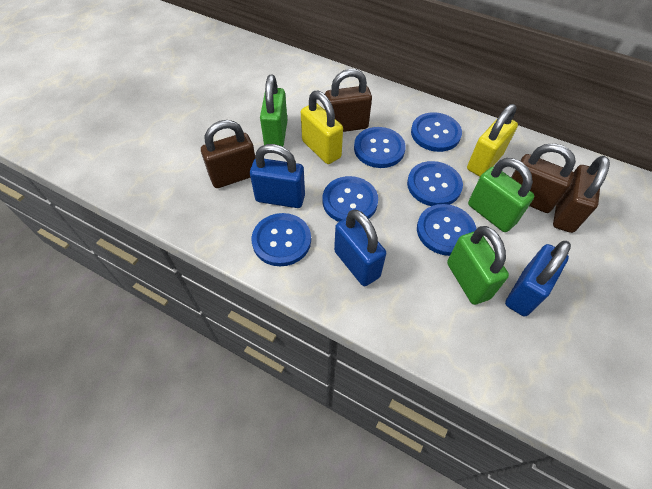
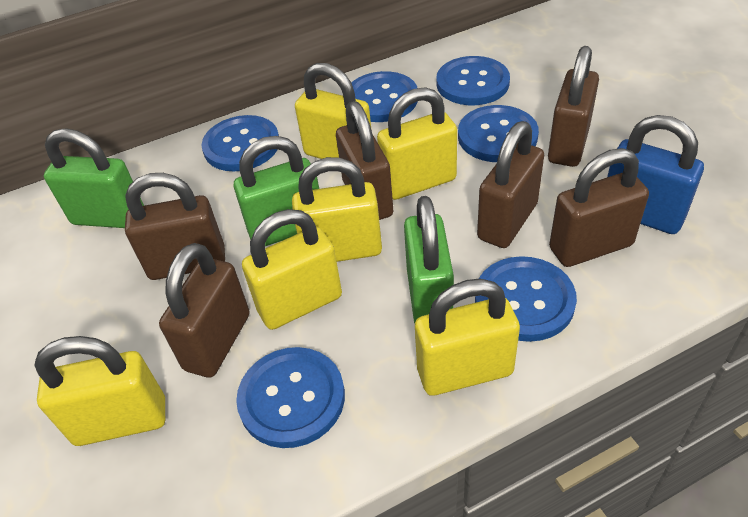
blue padlock: 3 -> 1
brown padlock: 4 -> 6
yellow padlock: 2 -> 6

